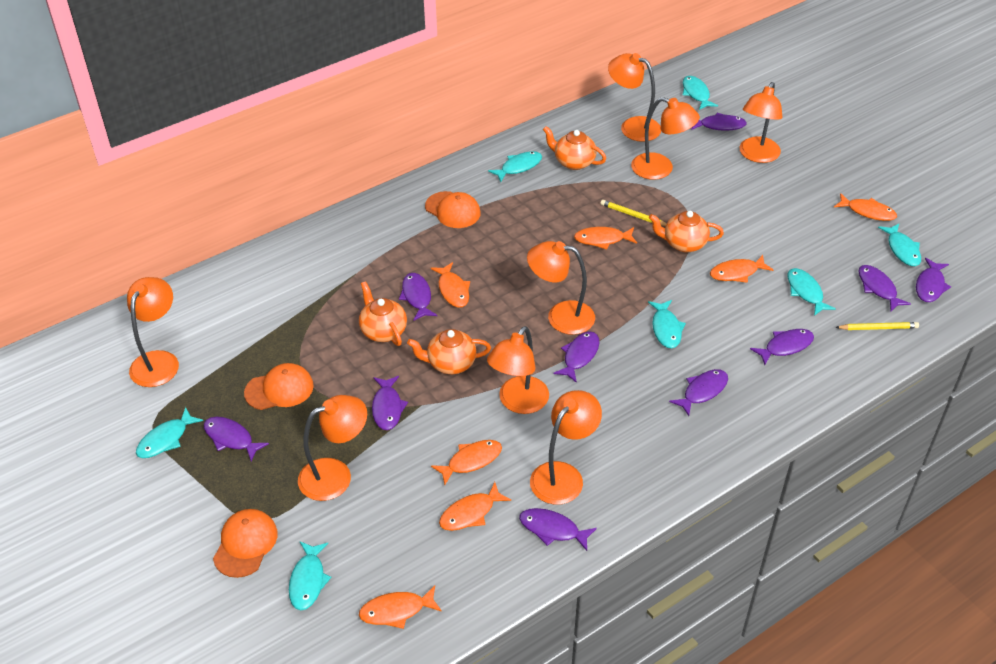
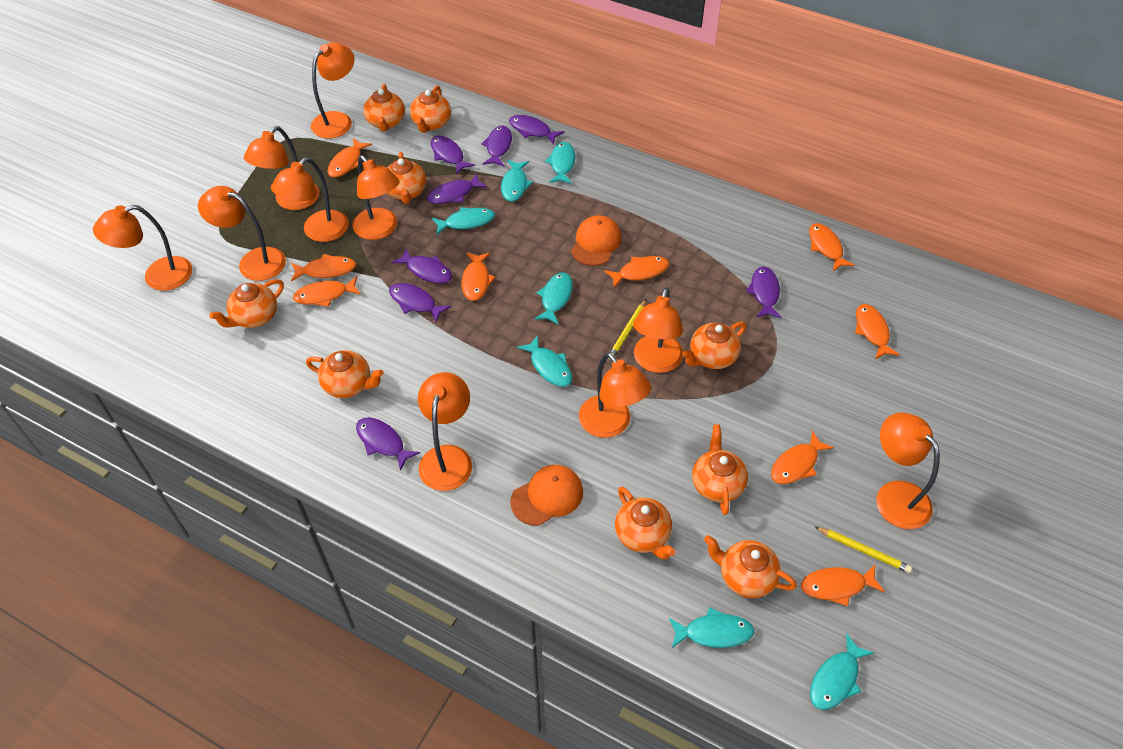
orange cap: 3 -> 2
orange fish: 7 -> 9
orange lamp: 8 -> 10
orange teapot: 4 -> 9
purple fish: 10 -> 8

